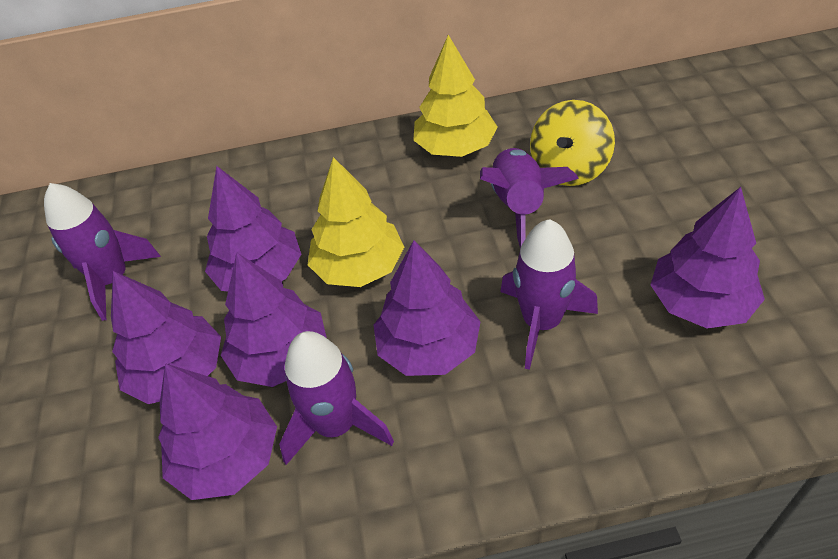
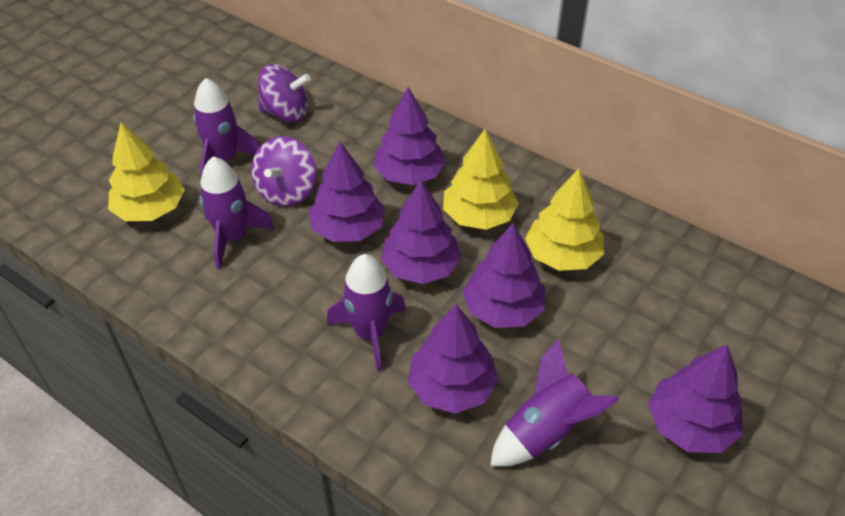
purple spinning top: 0 -> 2
yellow spinning top: 1 -> 0
yellow tree: 2 -> 3

